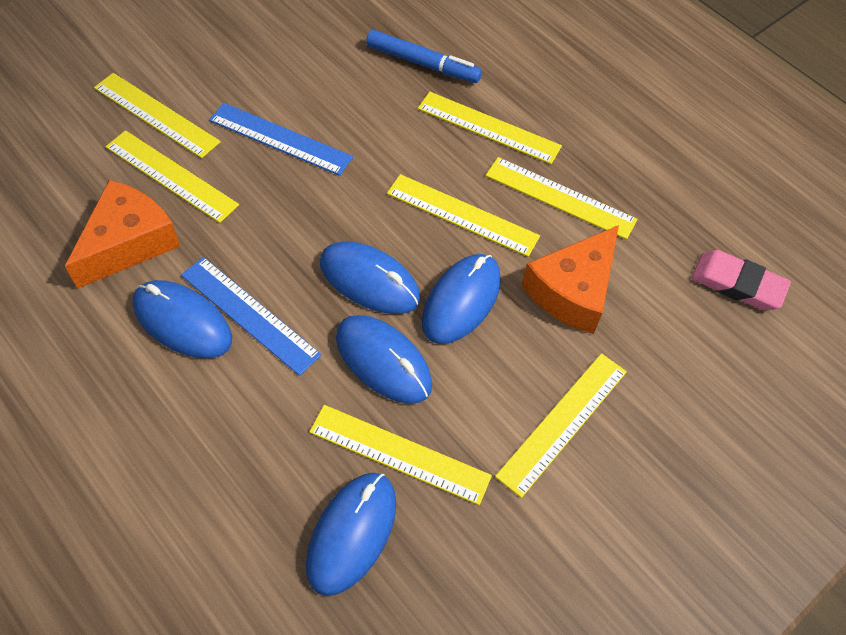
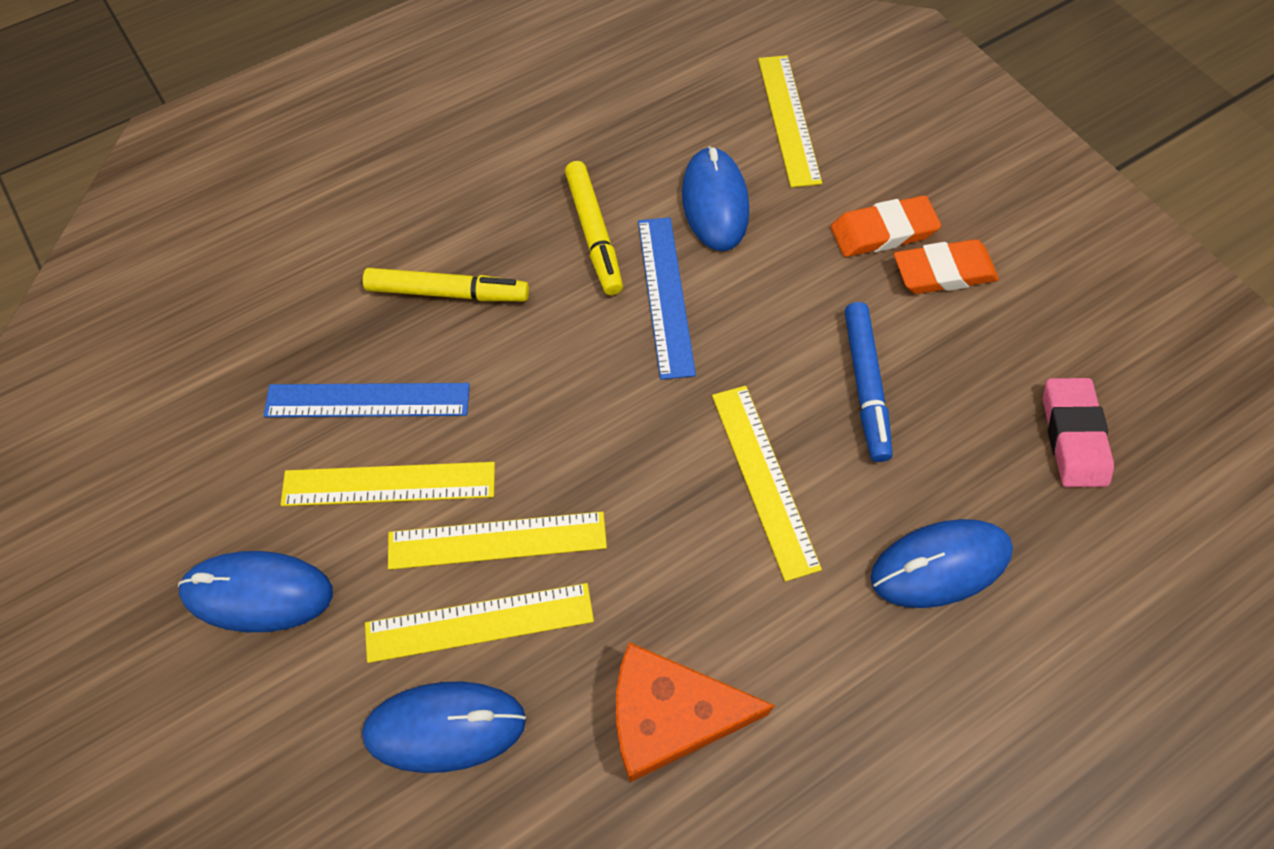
blue mouse: 5 -> 4
orange cheese: 2 -> 1
orange eraser: 0 -> 2
yellow marker: 0 -> 2
yellow ruler: 7 -> 5

